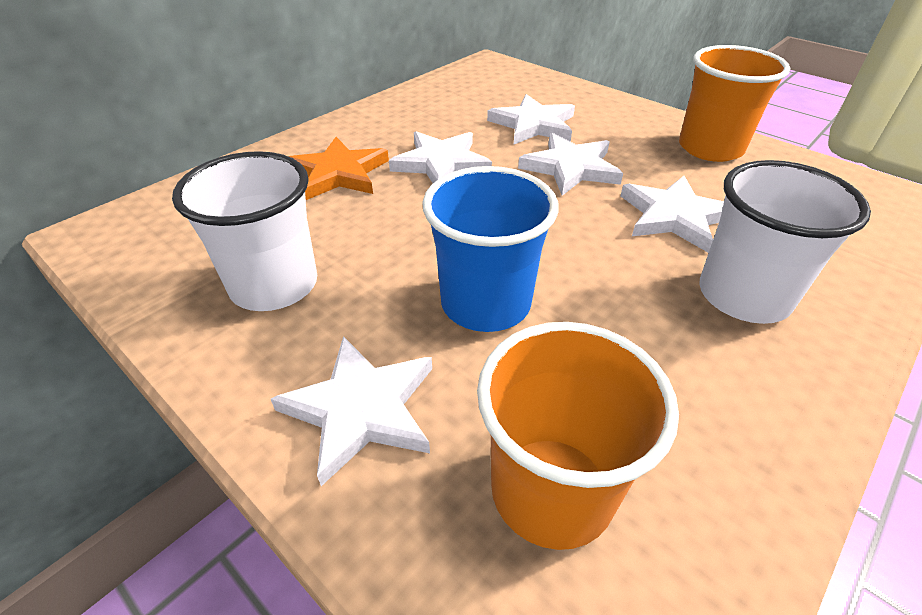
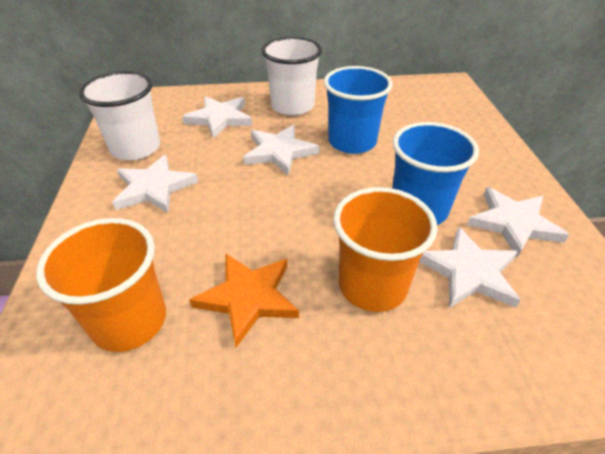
blue cup: 1 -> 2

